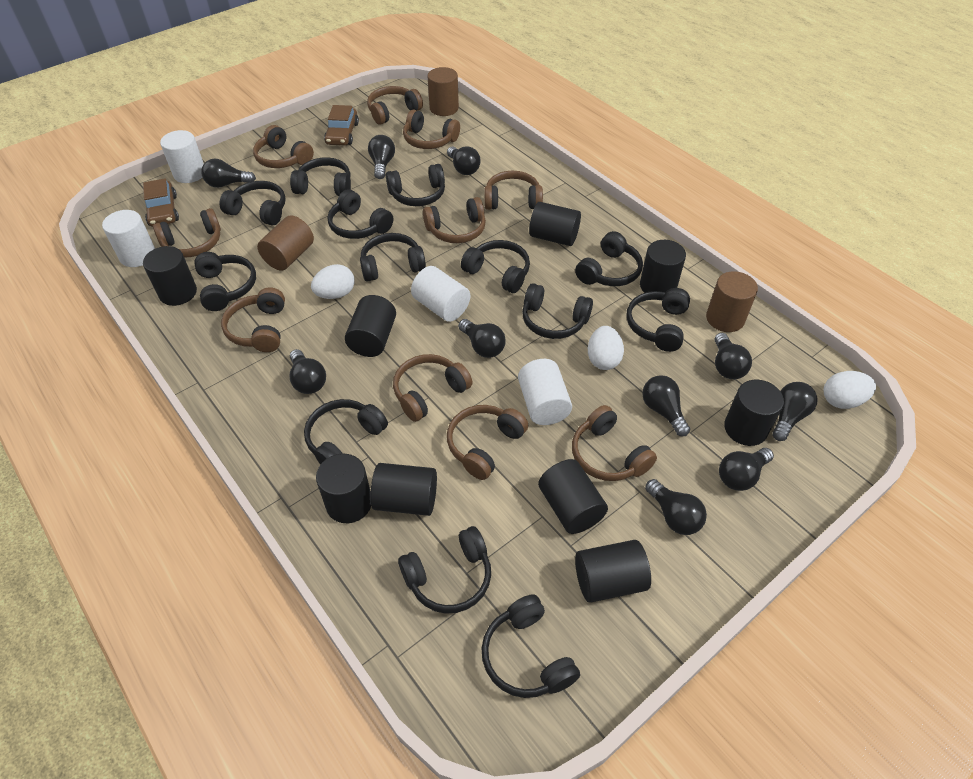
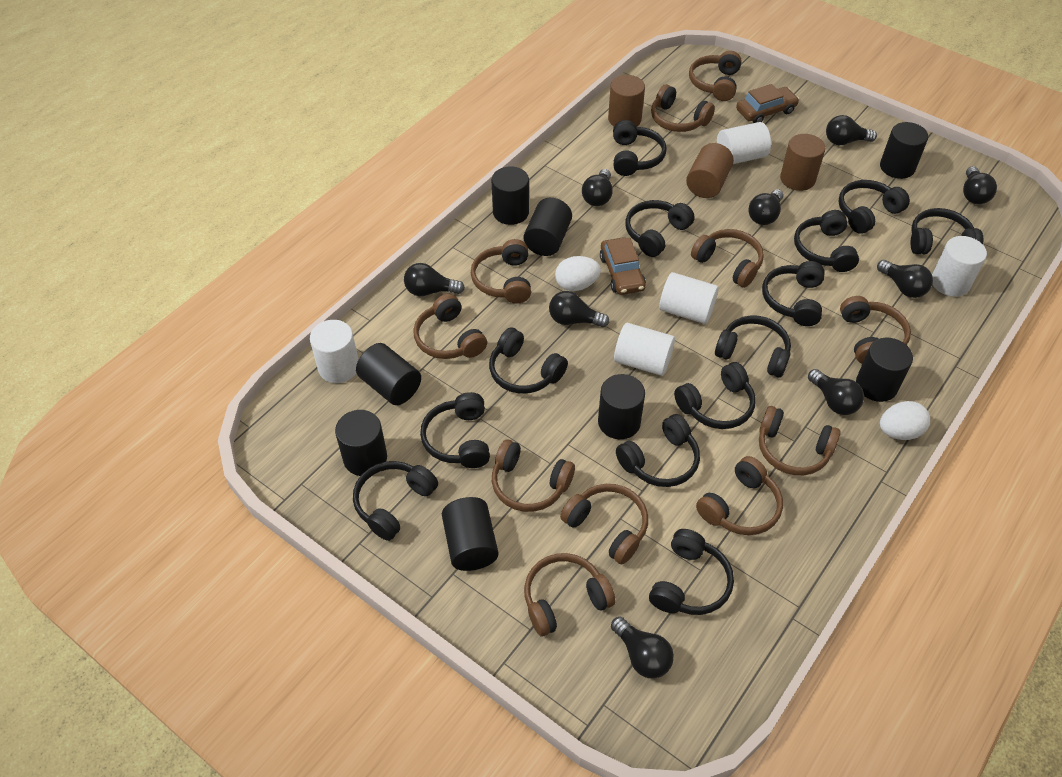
black cylinder: 9 -> 8
black light bulb: 10 -> 9
brown headphones: 10 -> 11
white cylinder: 4 -> 5
white egg: 3 -> 2

